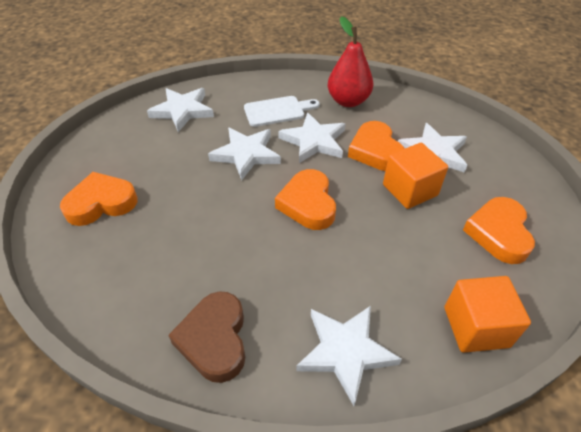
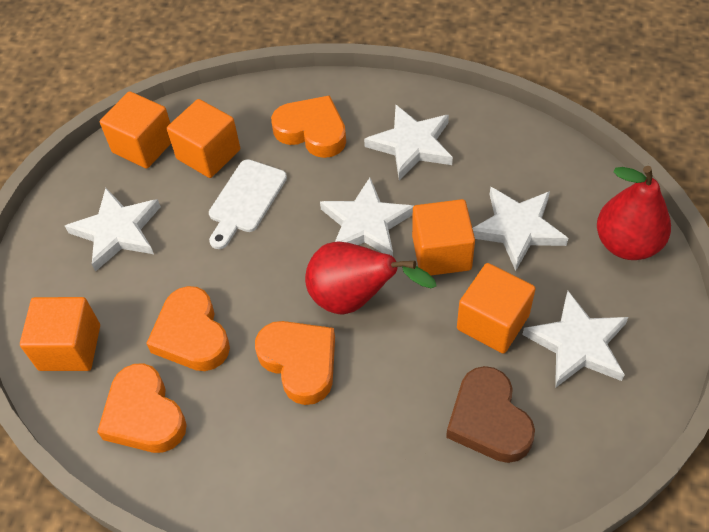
orange cube: 2 -> 5
red pear: 1 -> 2

